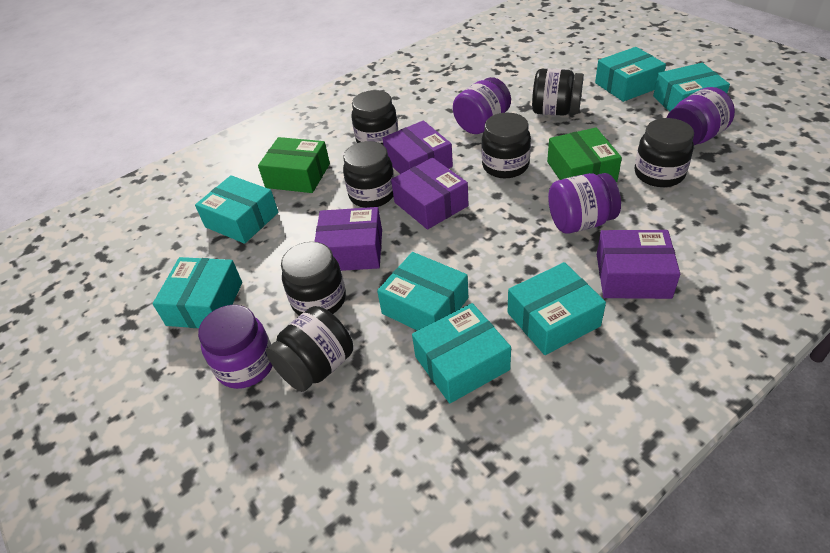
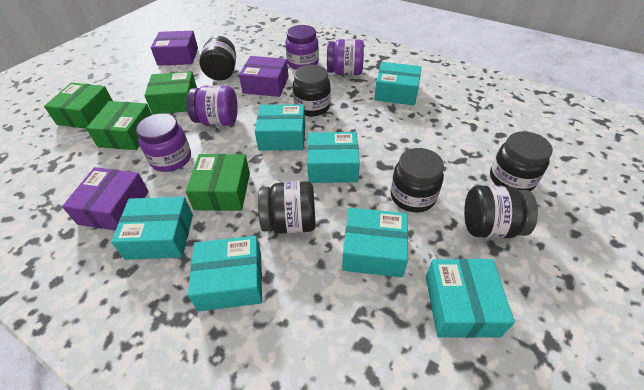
black jar: 7 -> 6
green box: 2 -> 4
purple box: 4 -> 3

